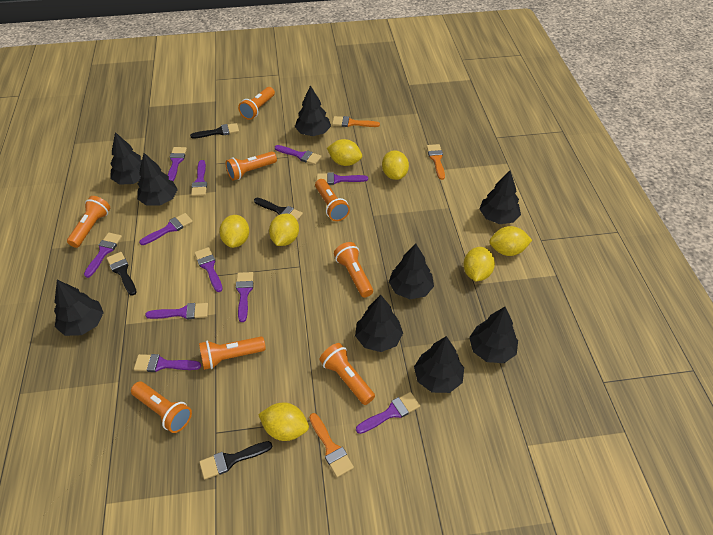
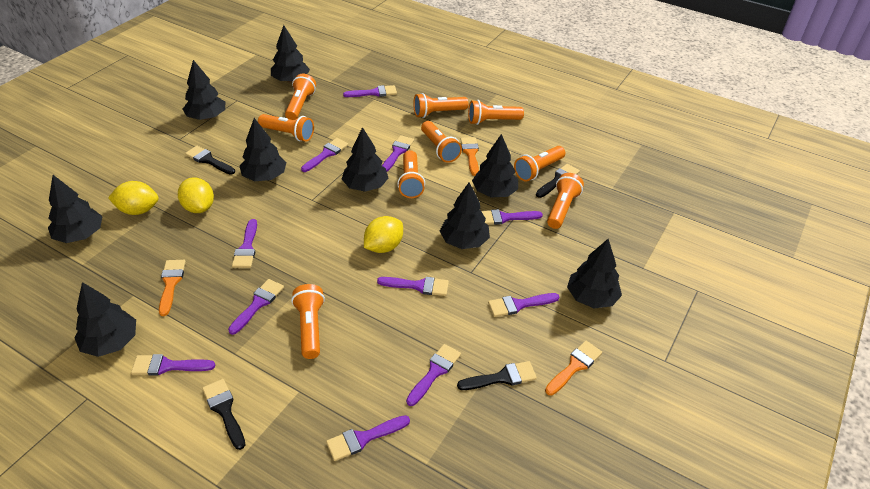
orange flashlight: 8 -> 9
yellow lemon: 7 -> 3

